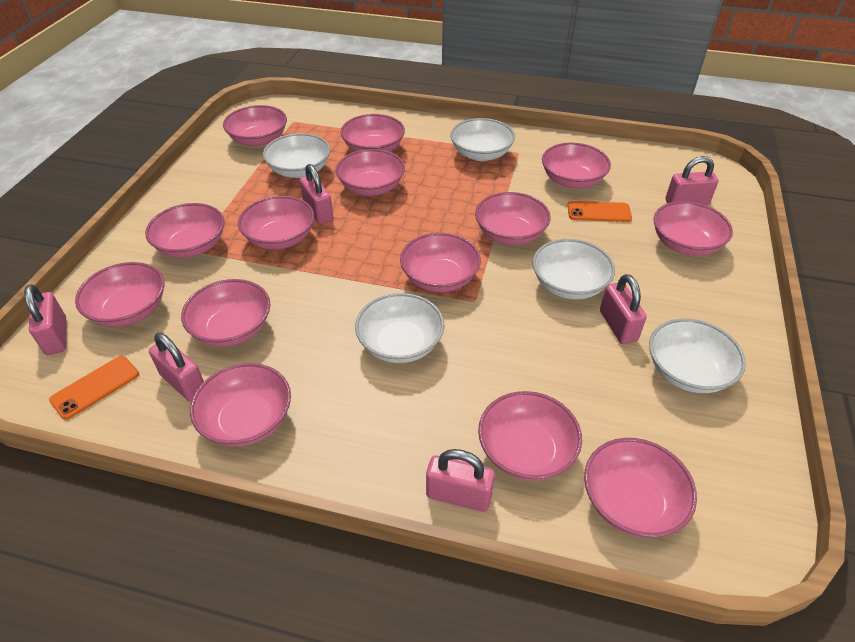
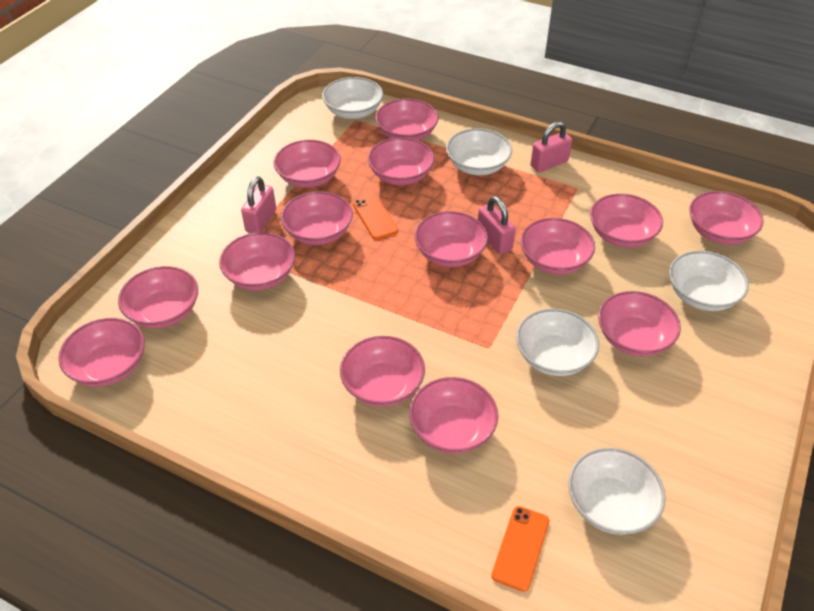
pink padlock: 6 -> 3

